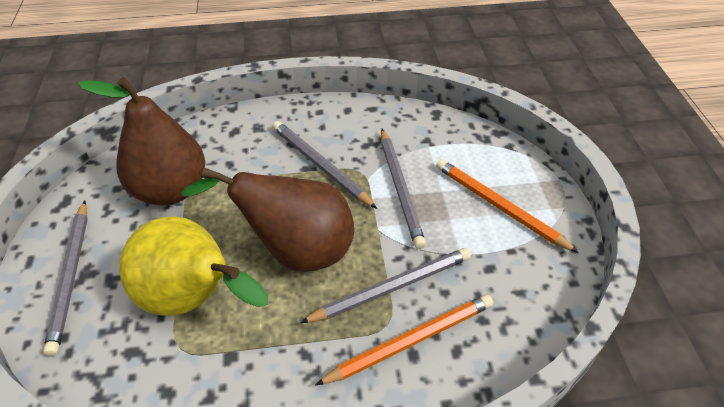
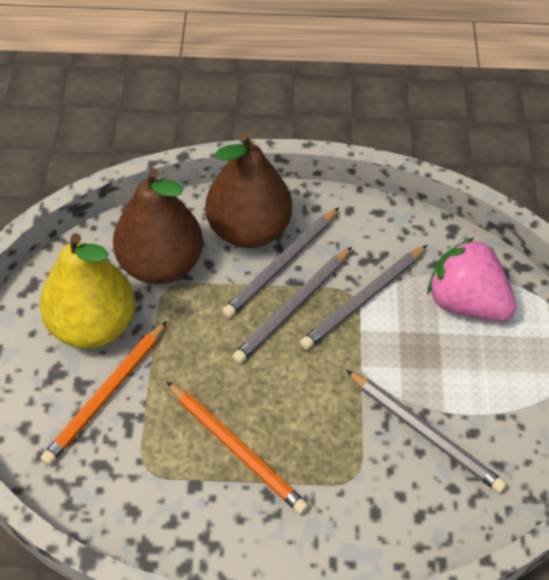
pink strawberry: 0 -> 1

